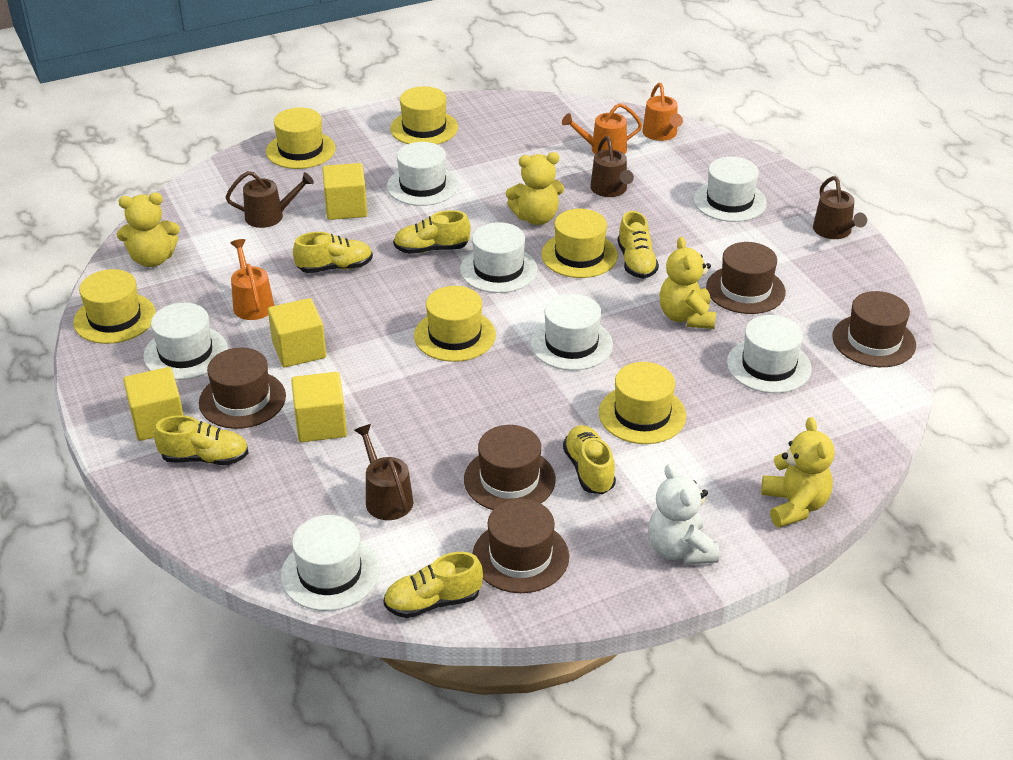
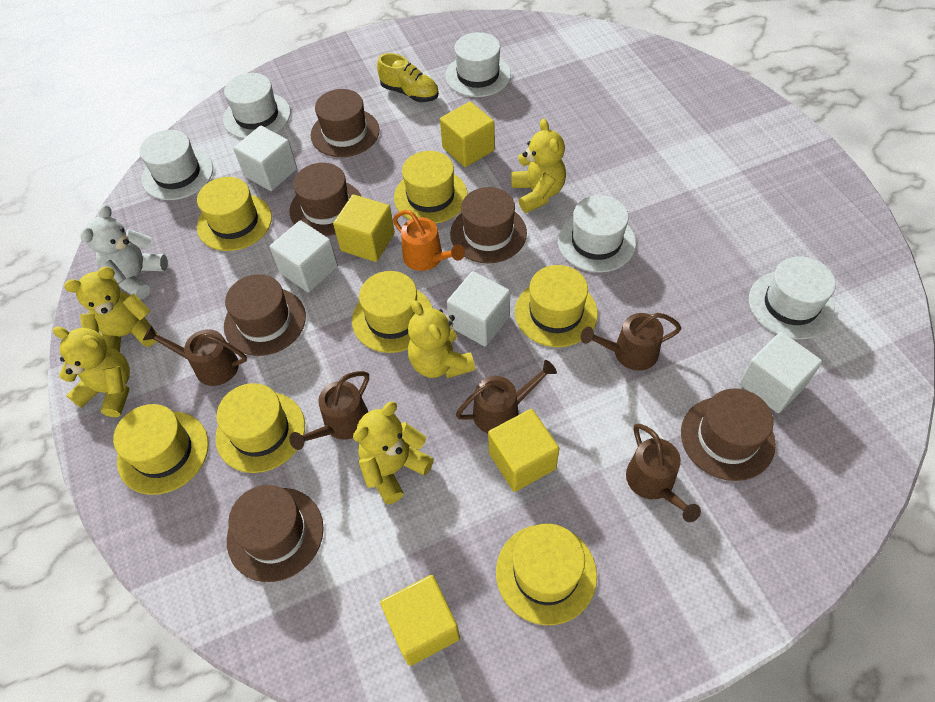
brown hat: 5 -> 6
brown watering can: 4 -> 5
orange watering can: 3 -> 1
white cube: 0 -> 4
white hat: 7 -> 5
yellow hat: 6 -> 7
yellow shoe: 6 -> 1
yellow teddy bear: 4 -> 5

